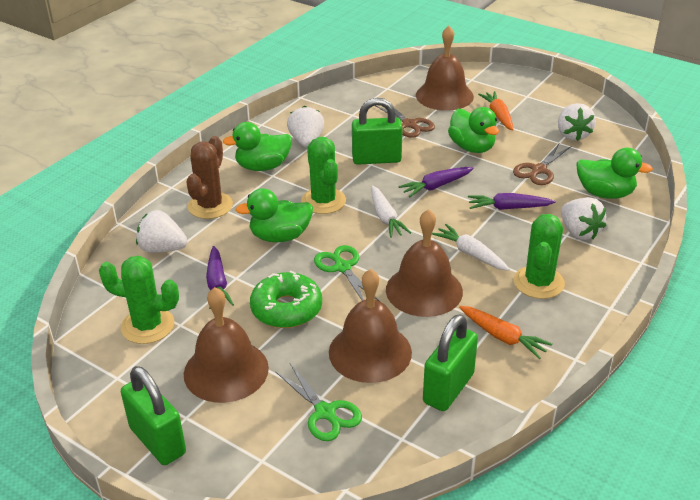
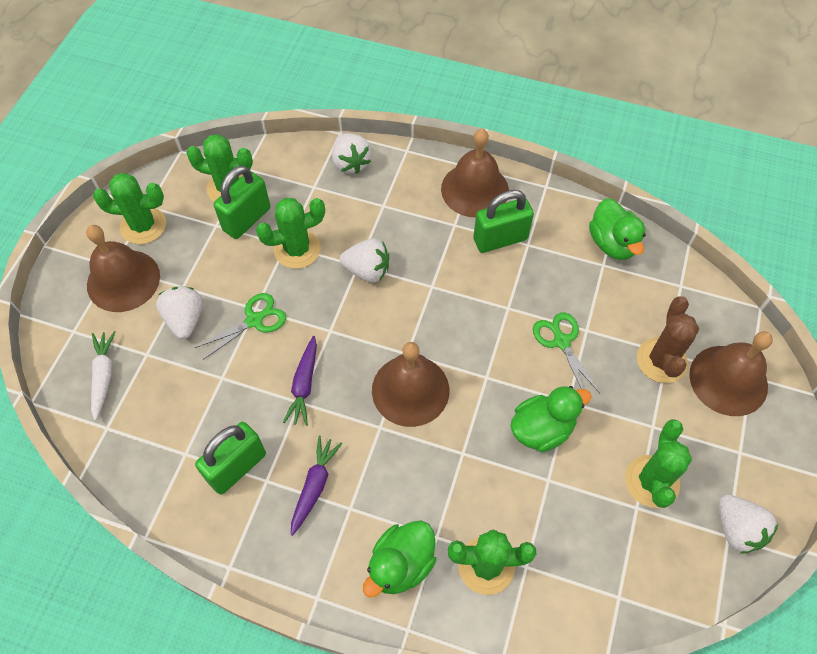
brown scissors: 2 -> 0
green cactus: 3 -> 5
green donut: 1 -> 0
green duck: 4 -> 3
orange carrot: 2 -> 0
purple carrot: 3 -> 2
white carrot: 2 -> 1

